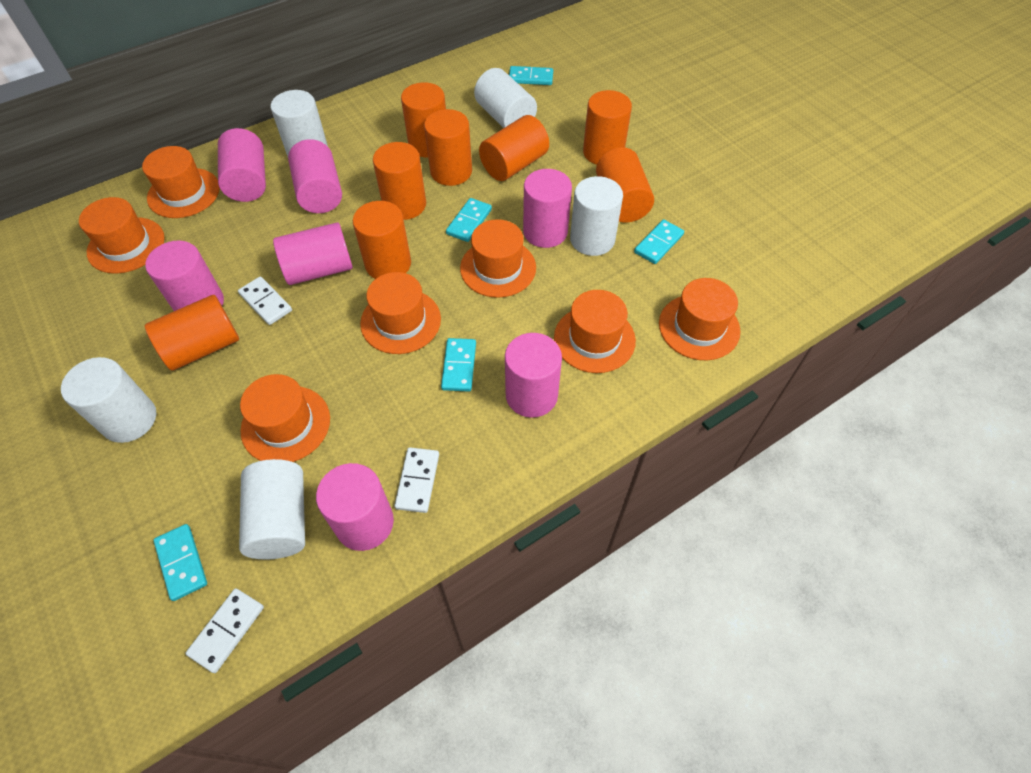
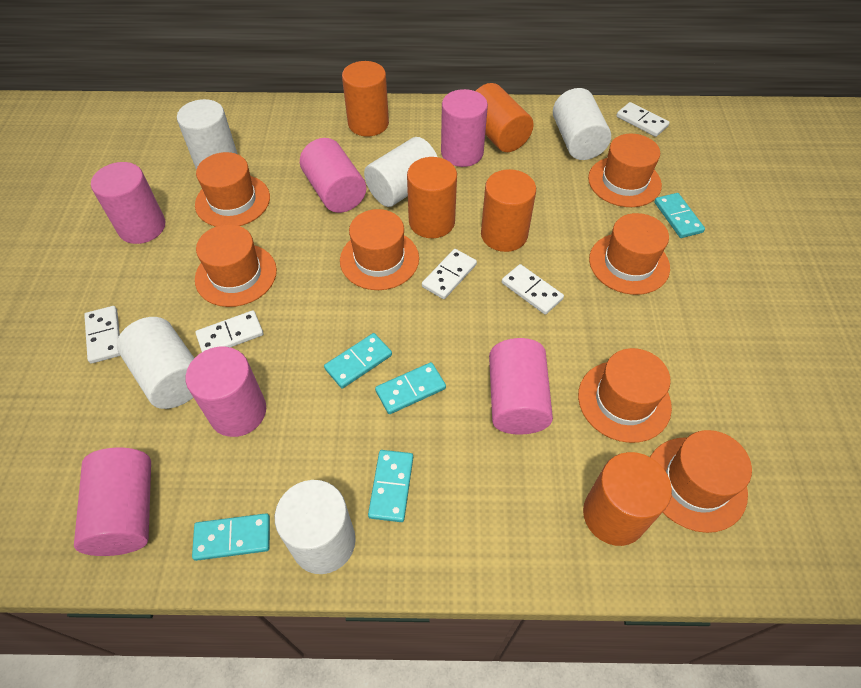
orange cylinder: 8 -> 5
pink cylinder: 7 -> 6
white domino: 3 -> 5

